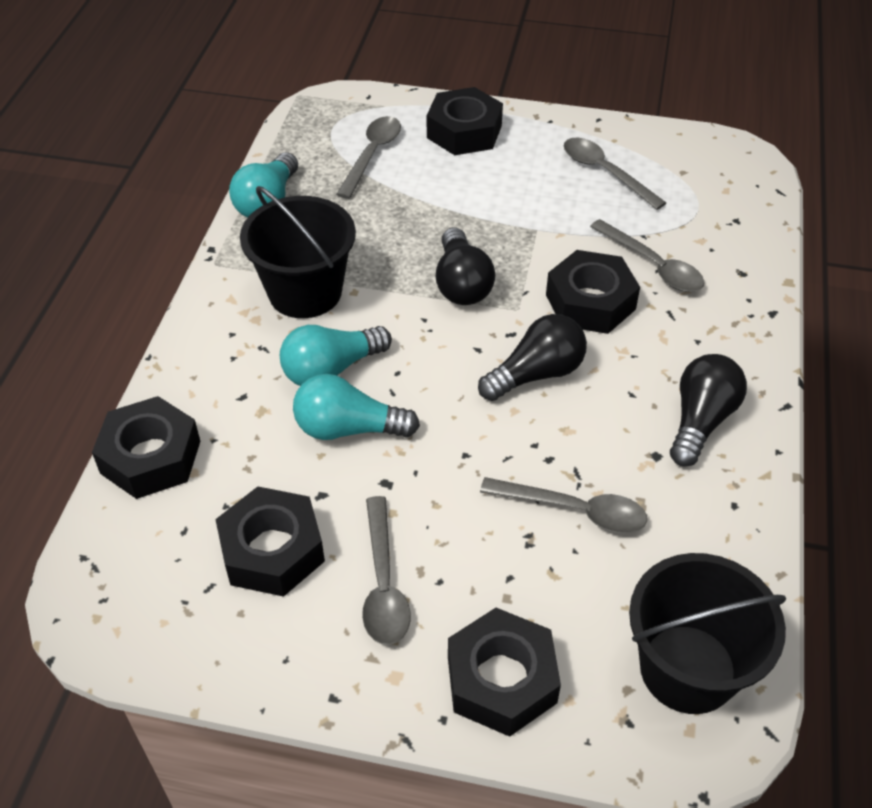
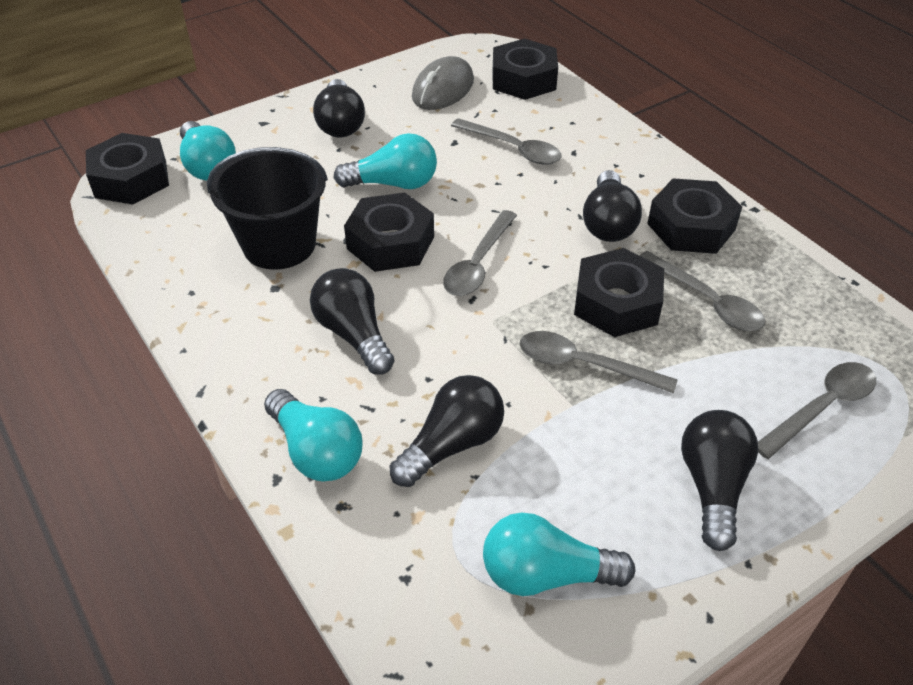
black bucket: 2 -> 1
black light bulb: 3 -> 5
grey mouse: 0 -> 1
turquoise light bulb: 3 -> 4

